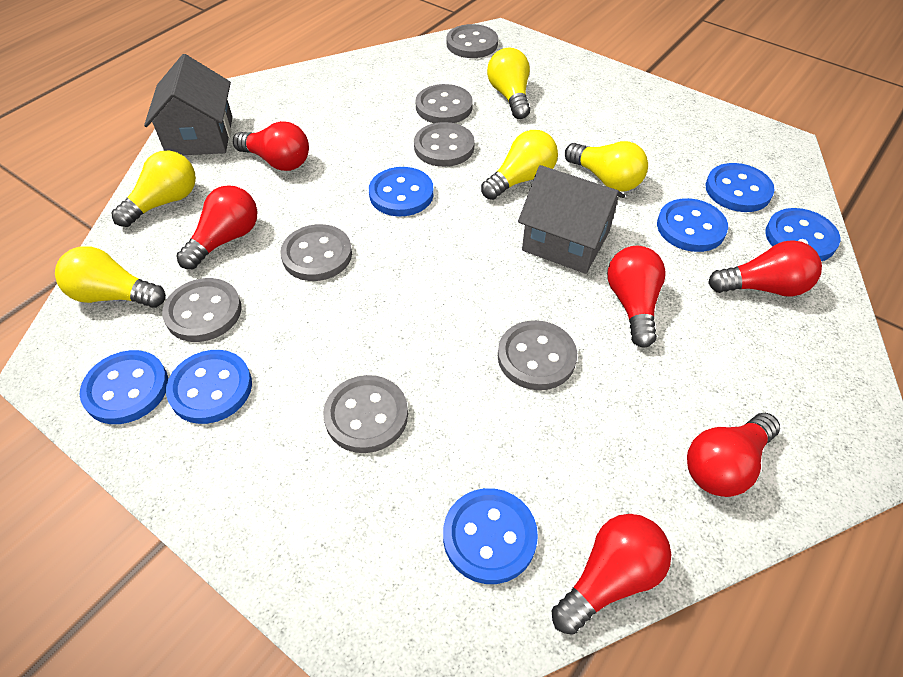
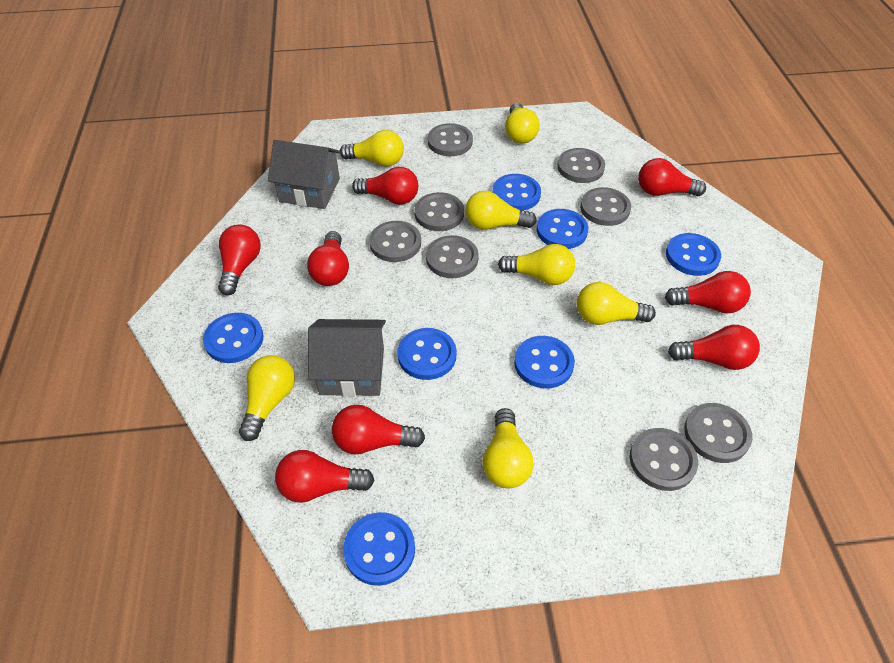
grey button: 7 -> 8
red light bulb: 6 -> 8
yellow light bulb: 5 -> 7

